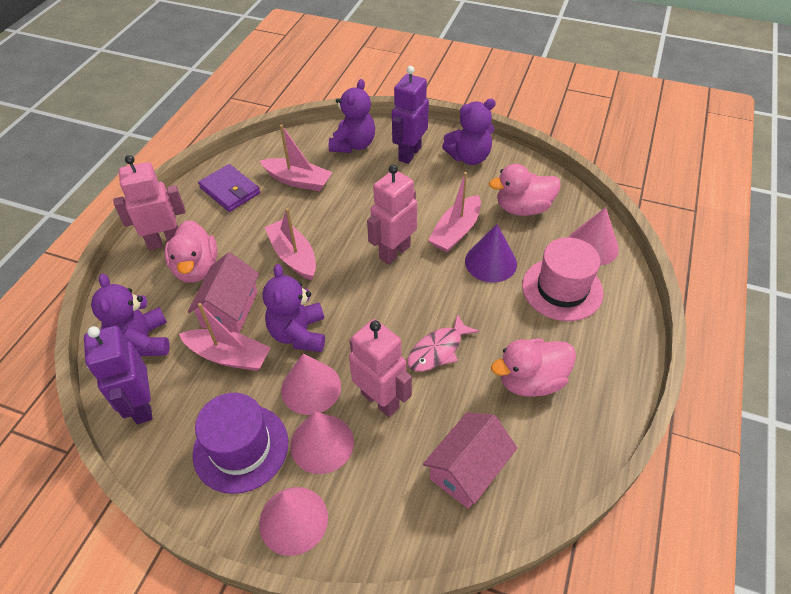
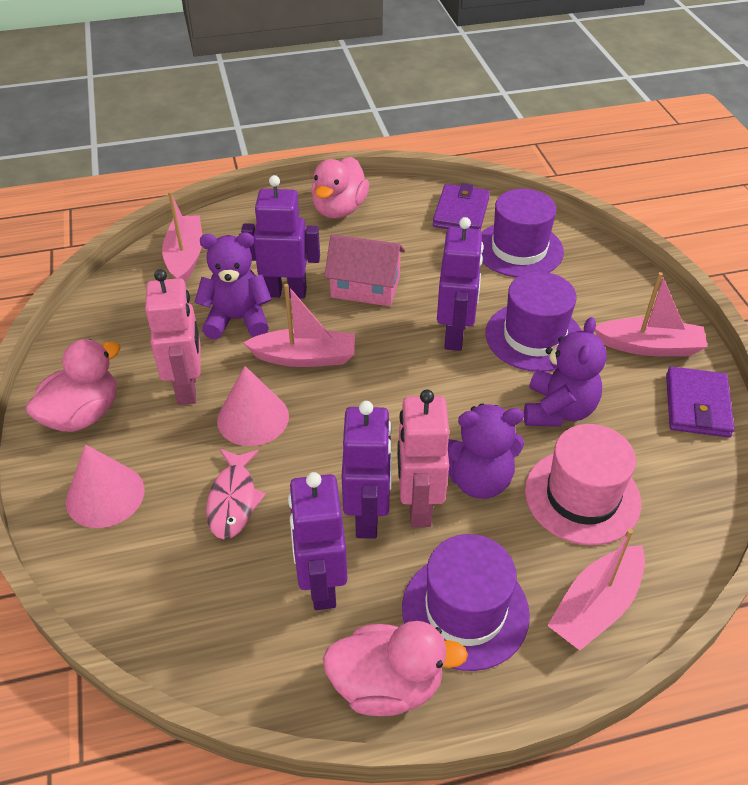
pink cone: 4 -> 2
pink house: 2 -> 1
pink robot: 3 -> 2
purple cone: 1 -> 0
purple hat: 1 -> 3
purple robot: 2 -> 4
purple teddy bear: 4 -> 3
purple wallet: 1 -> 2

